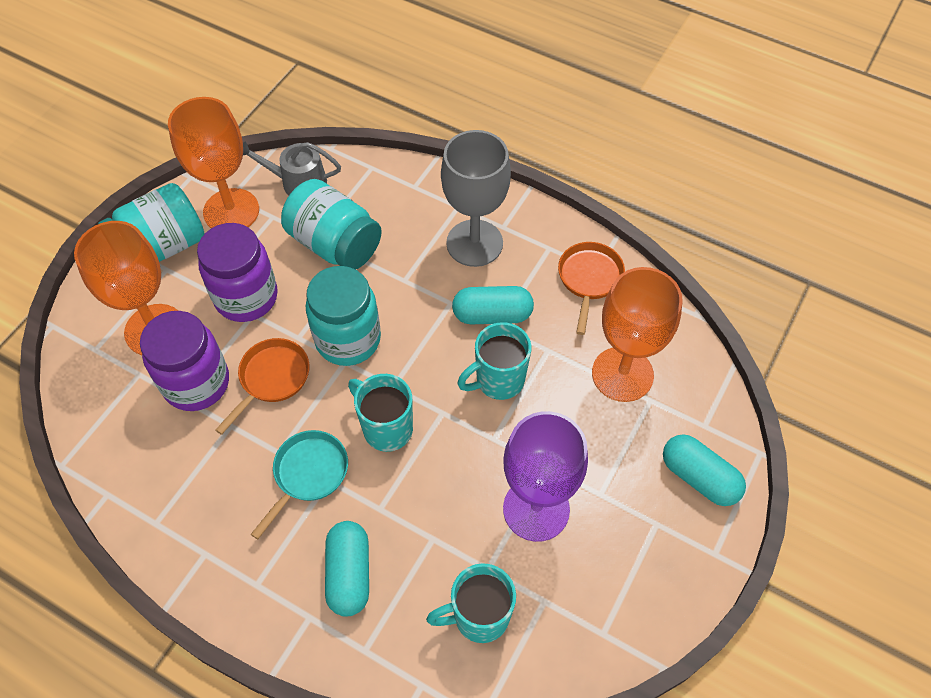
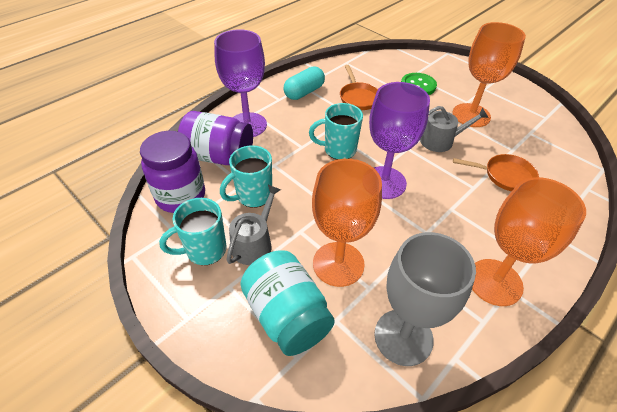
green button: 0 -> 1
grey watering can: 1 -> 2
purple goblet: 1 -> 2
turquoise capsule: 3 -> 1
turquoise jar: 3 -> 1
turquoise pan: 1 -> 0

